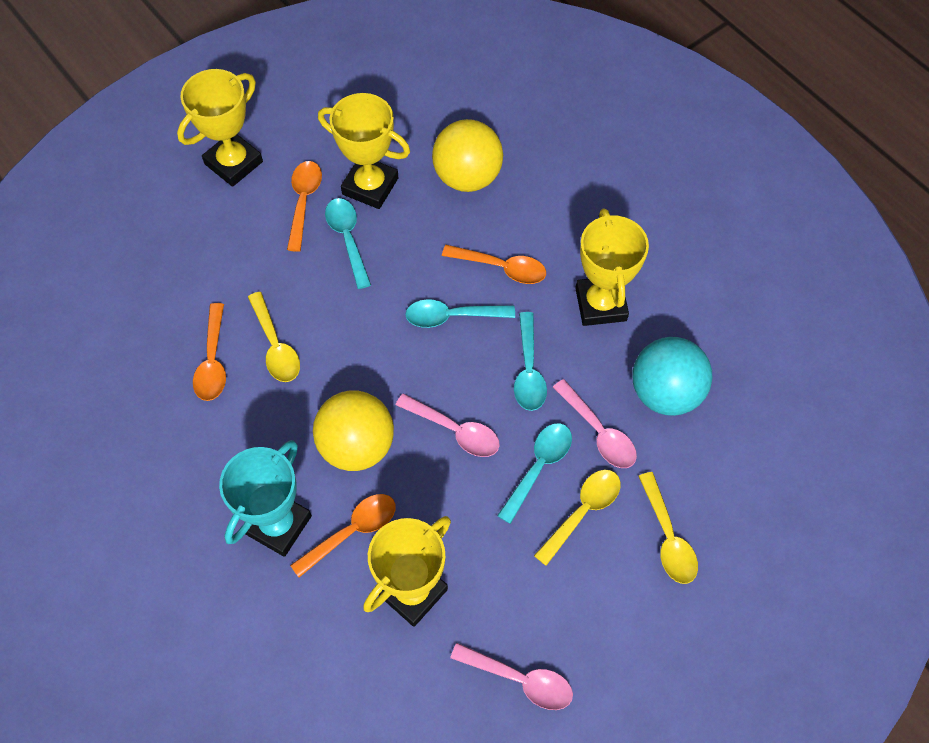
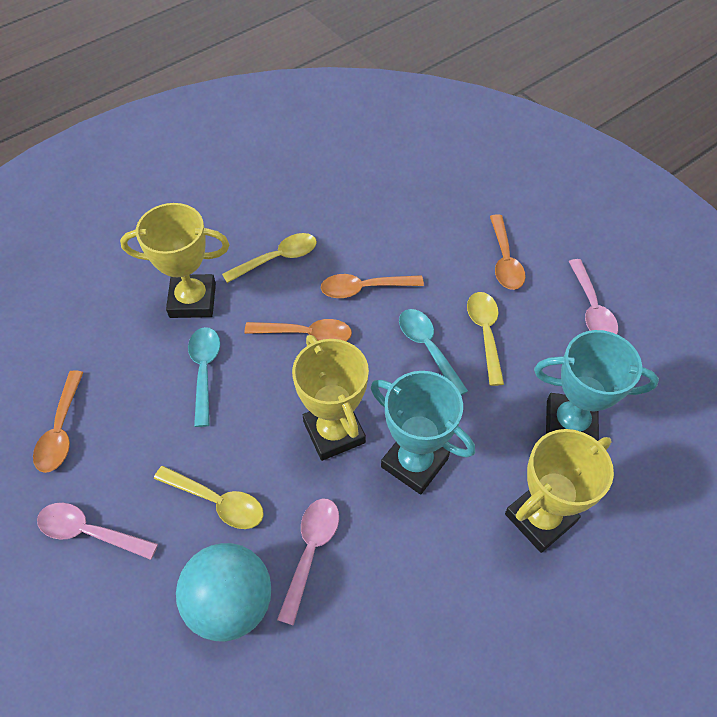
turquoise spoon: 4 -> 2
turquoise trophy: 1 -> 2
yellow ball: 2 -> 0
yellow trophy: 4 -> 3

